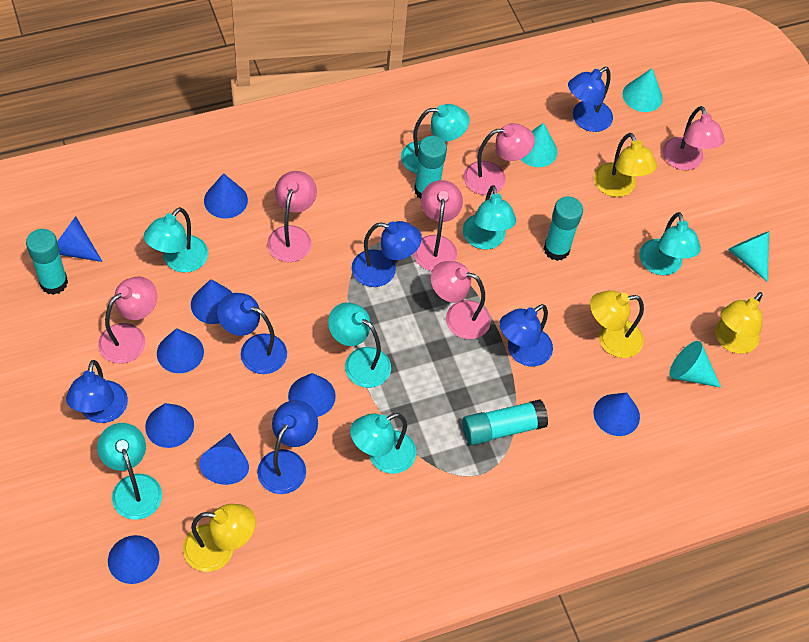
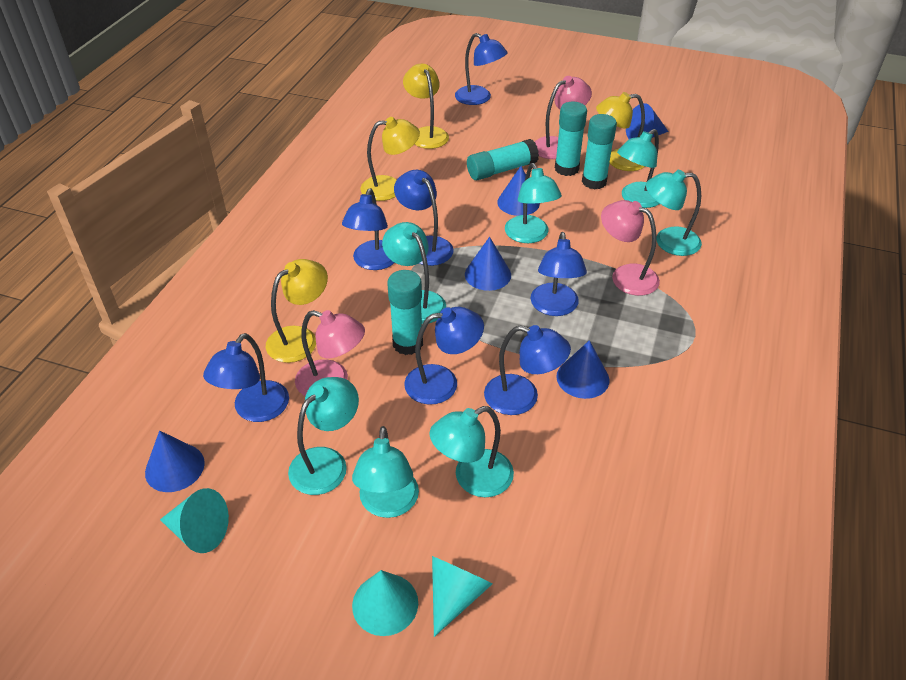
blue cone: 9 -> 5
blue lamp: 6 -> 7
pink lamp: 6 -> 3
turquoise cone: 4 -> 3

